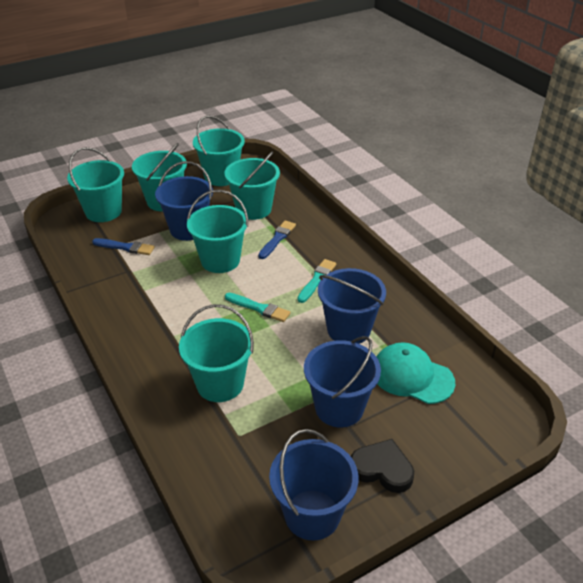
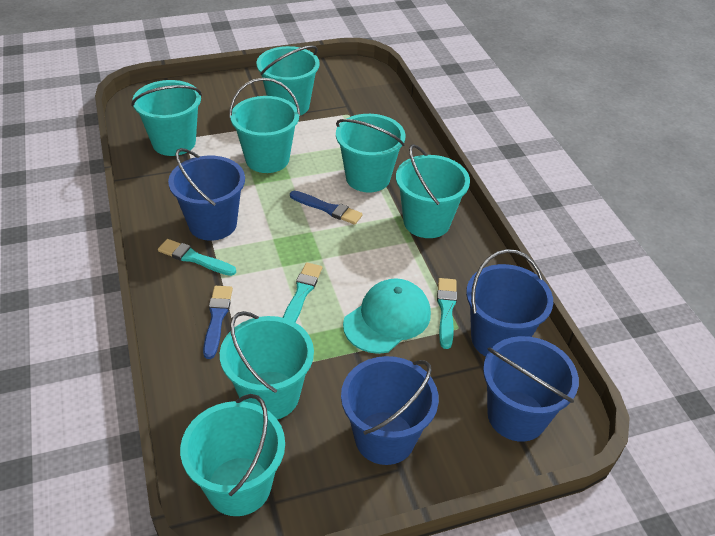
black heart: 1 -> 0
turquoise brush: 2 -> 3
turquoise bucket: 6 -> 7

